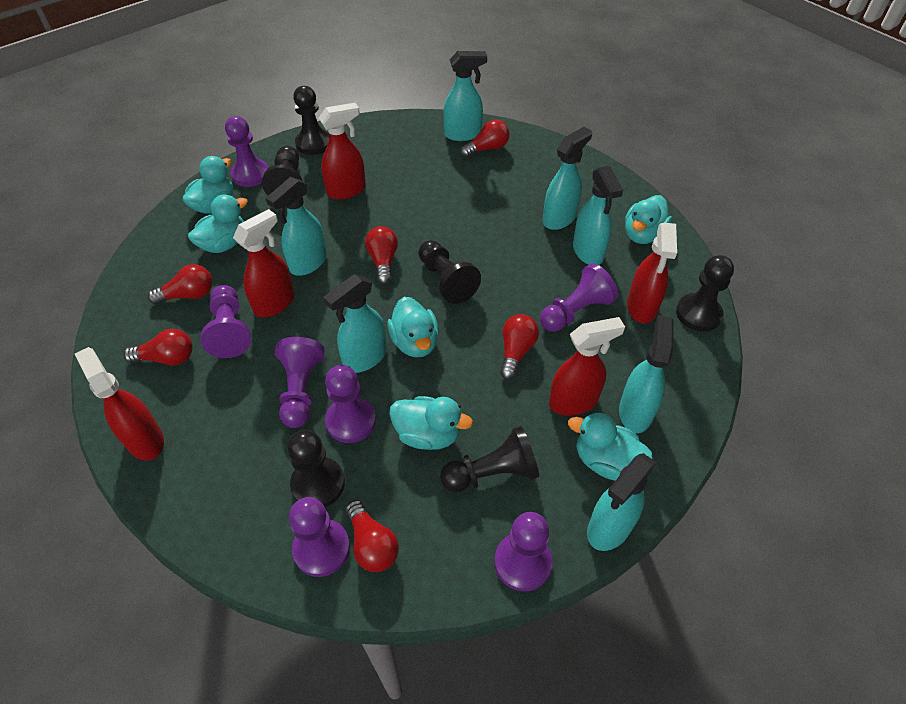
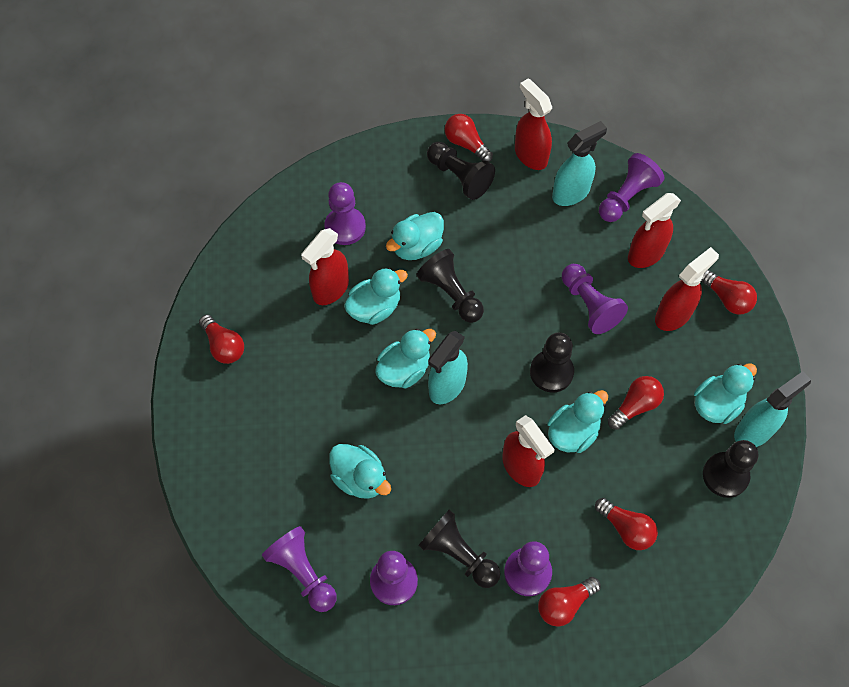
black pawn: 6 -> 5
purple pawn: 7 -> 6
turquoise spray bottle: 7 -> 3

